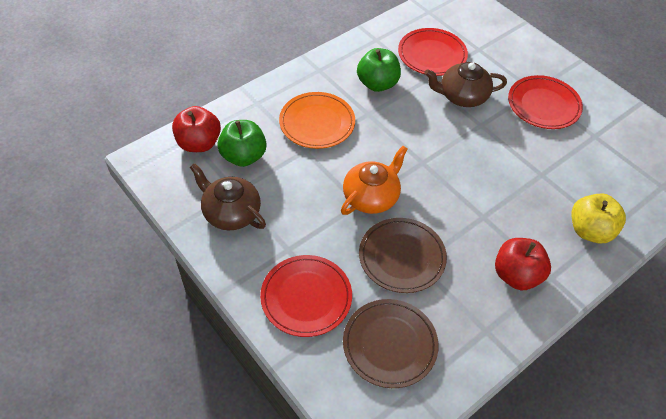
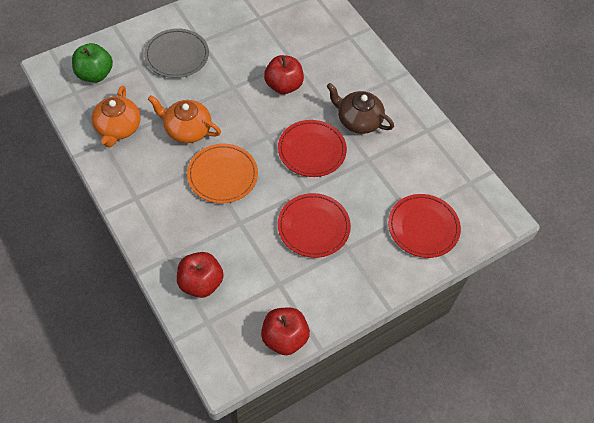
brown plate: 2 -> 0
brown teapot: 2 -> 1
green apple: 2 -> 1
grey plate: 0 -> 1
orange teapot: 1 -> 2
red apple: 2 -> 3
yellow apple: 1 -> 0

